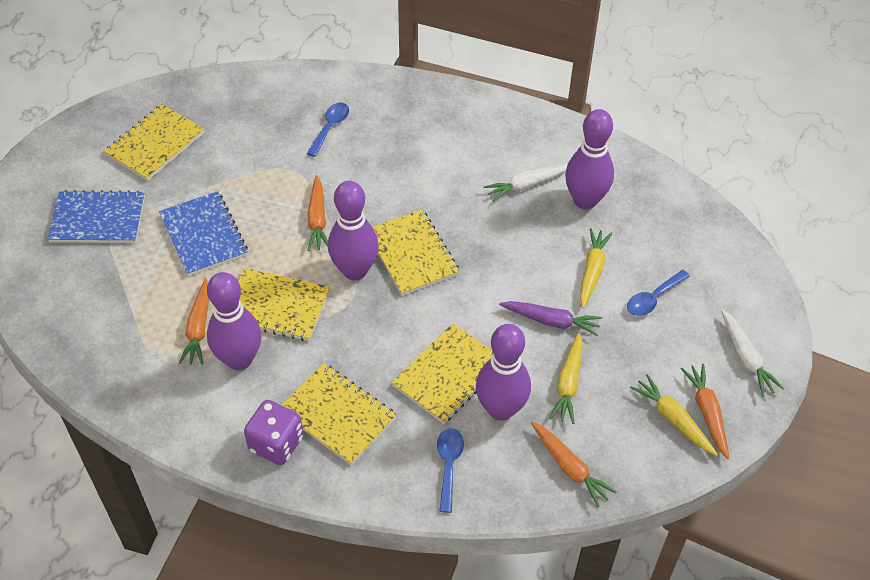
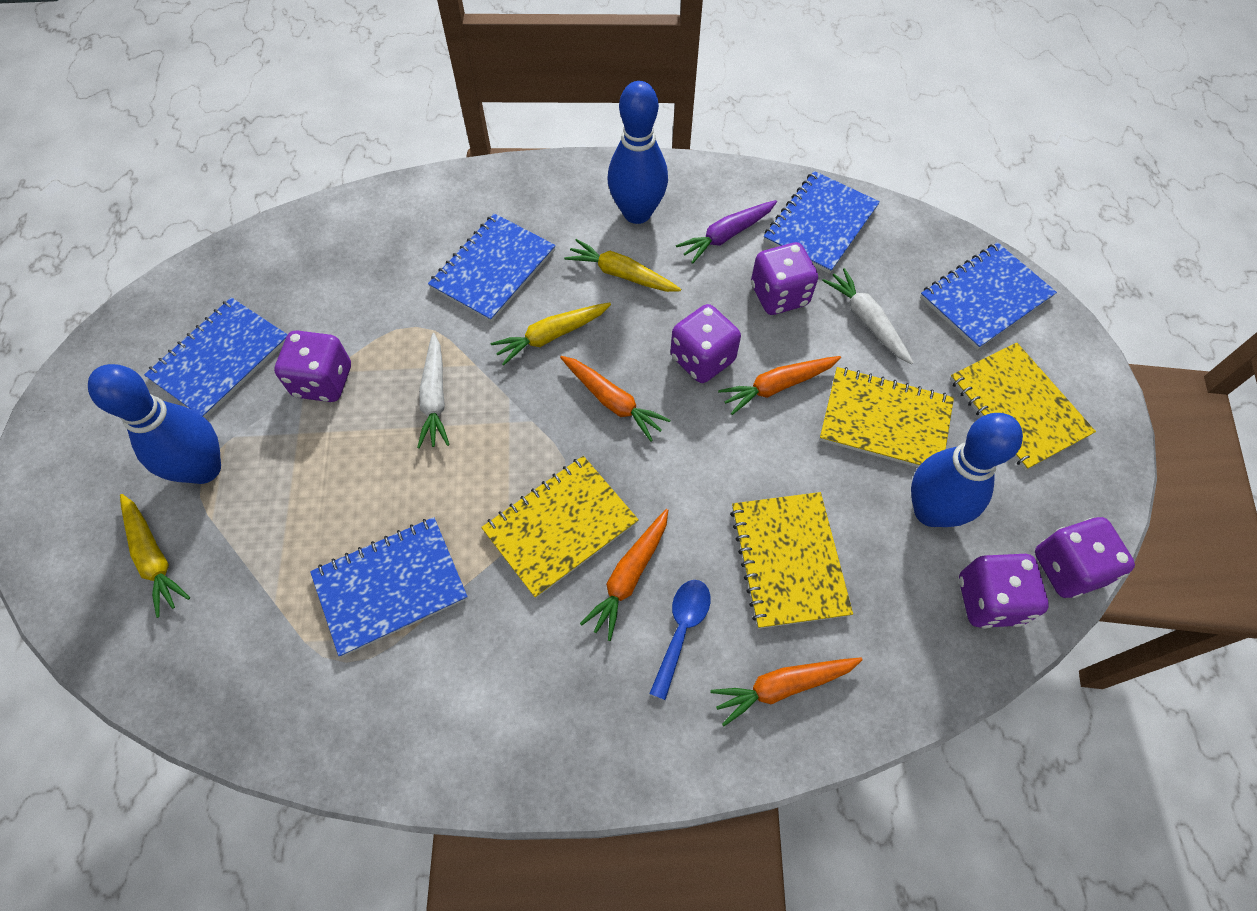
blue bowling pin: 0 -> 3
blue notebook: 2 -> 5
blue spoon: 3 -> 1
purple bowling pin: 4 -> 0
purple dice: 1 -> 5
yellow notebook: 5 -> 4

